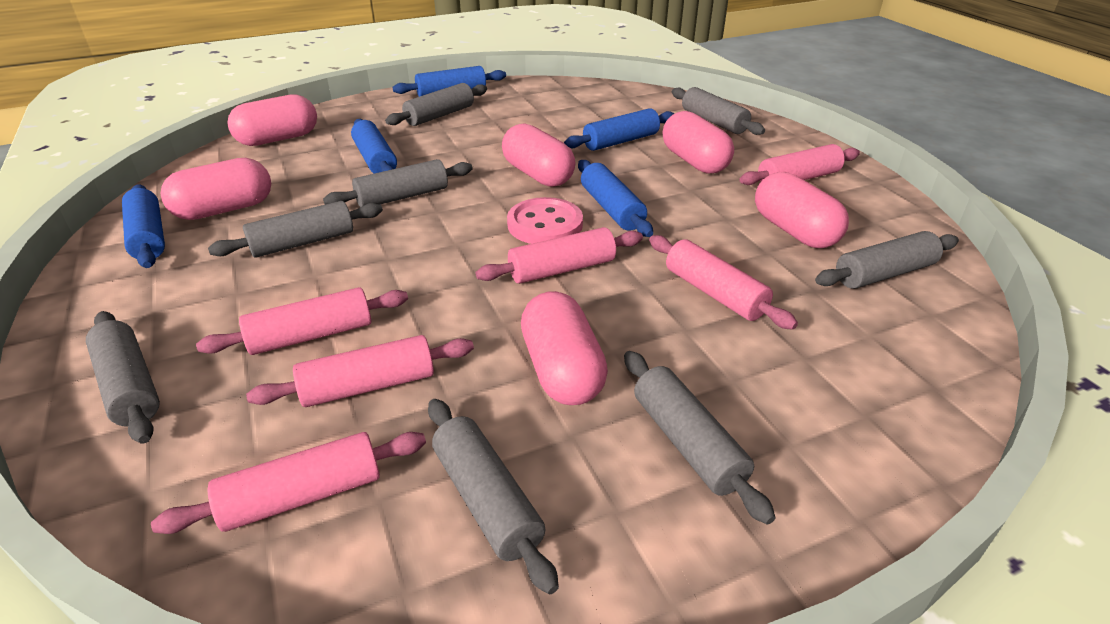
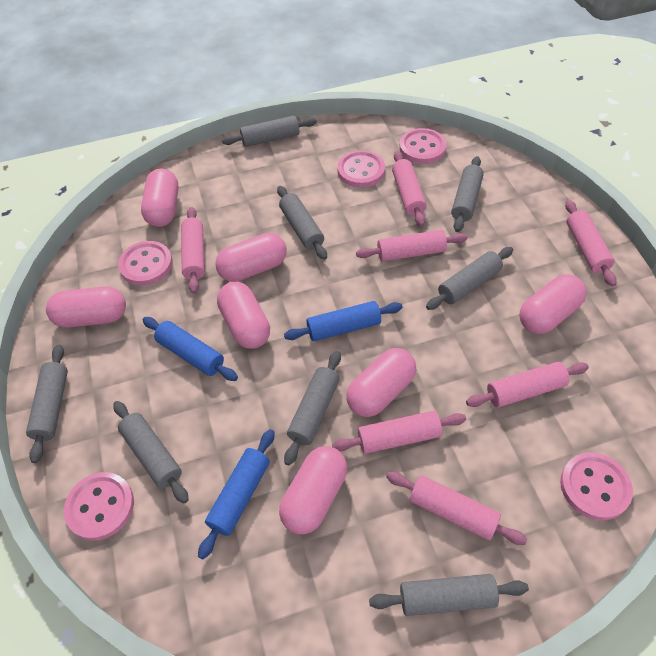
blue rolling pin: 5 -> 3
pink button: 1 -> 5
pink capsule: 6 -> 7
pink rolling pin: 6 -> 7

